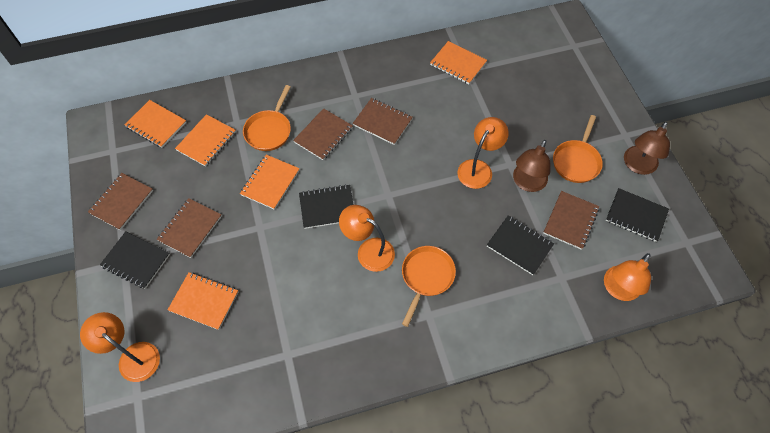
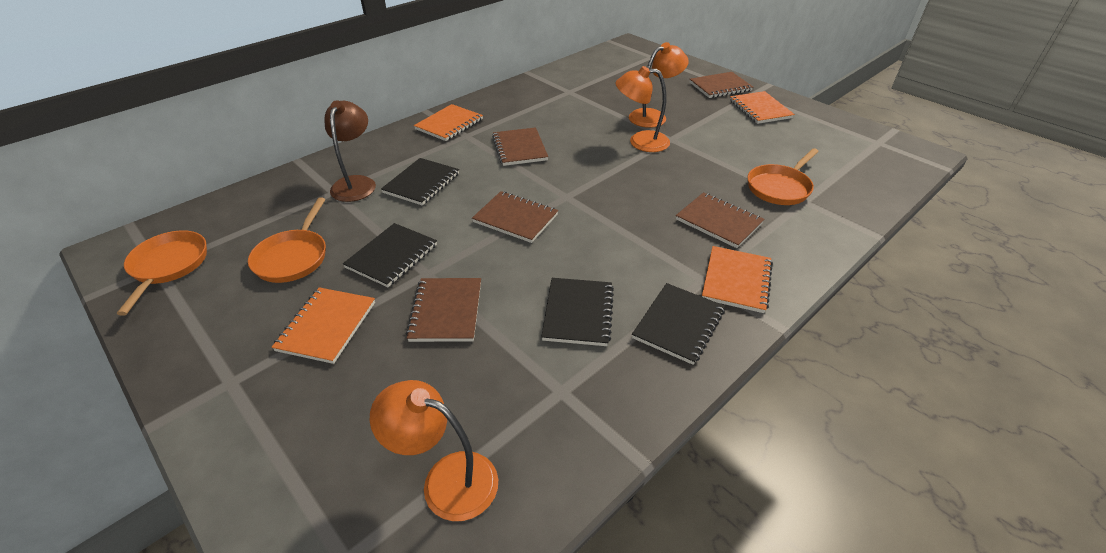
brown lamp: 2 -> 1
orange lamp: 4 -> 3
orange notebook: 5 -> 4

